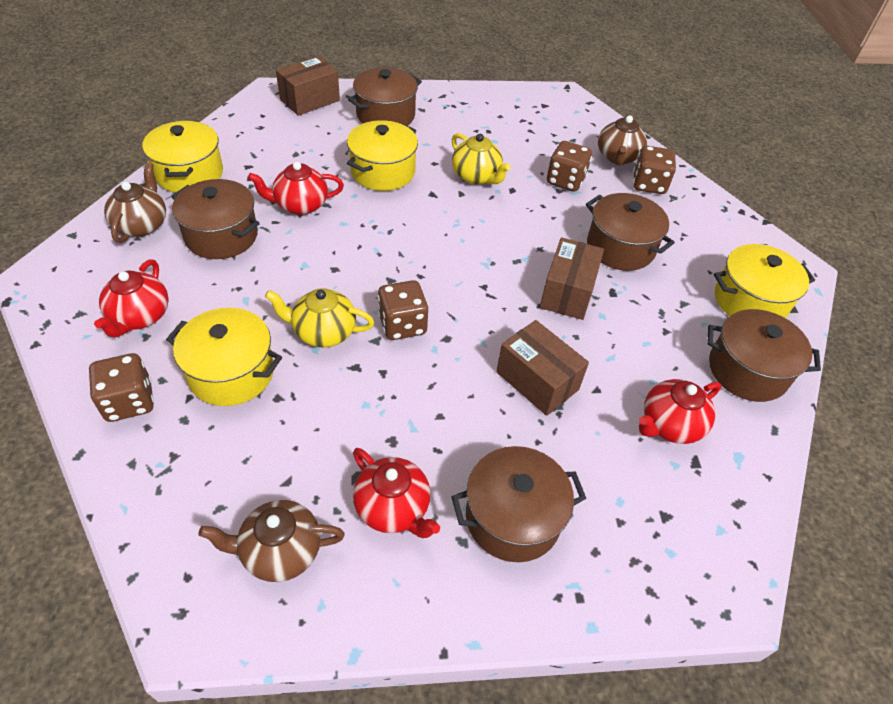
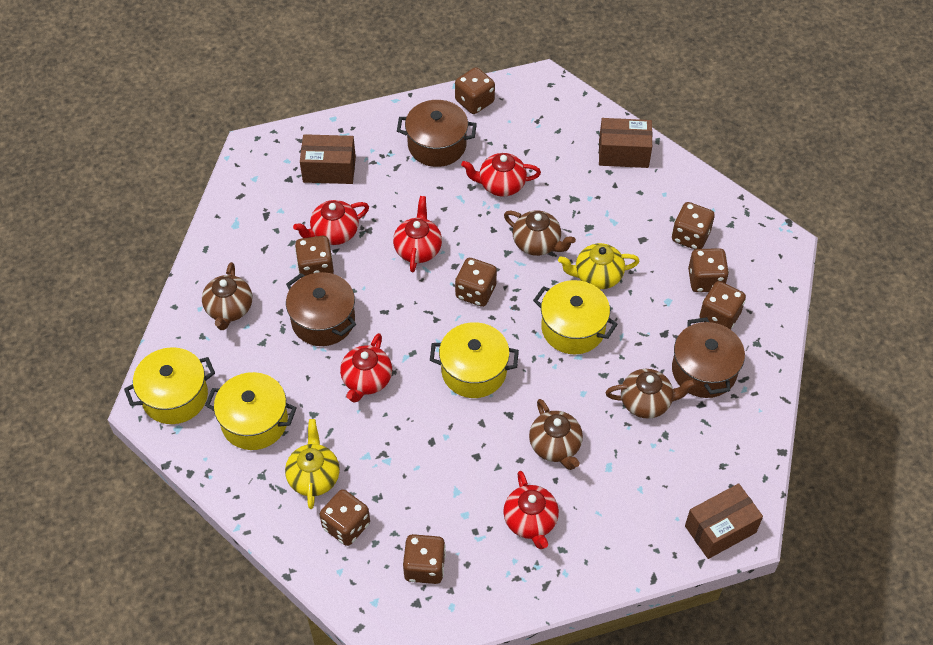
brown dice: 4 -> 8
brown pot: 5 -> 3
brown teapot: 3 -> 4
red teapot: 4 -> 5

